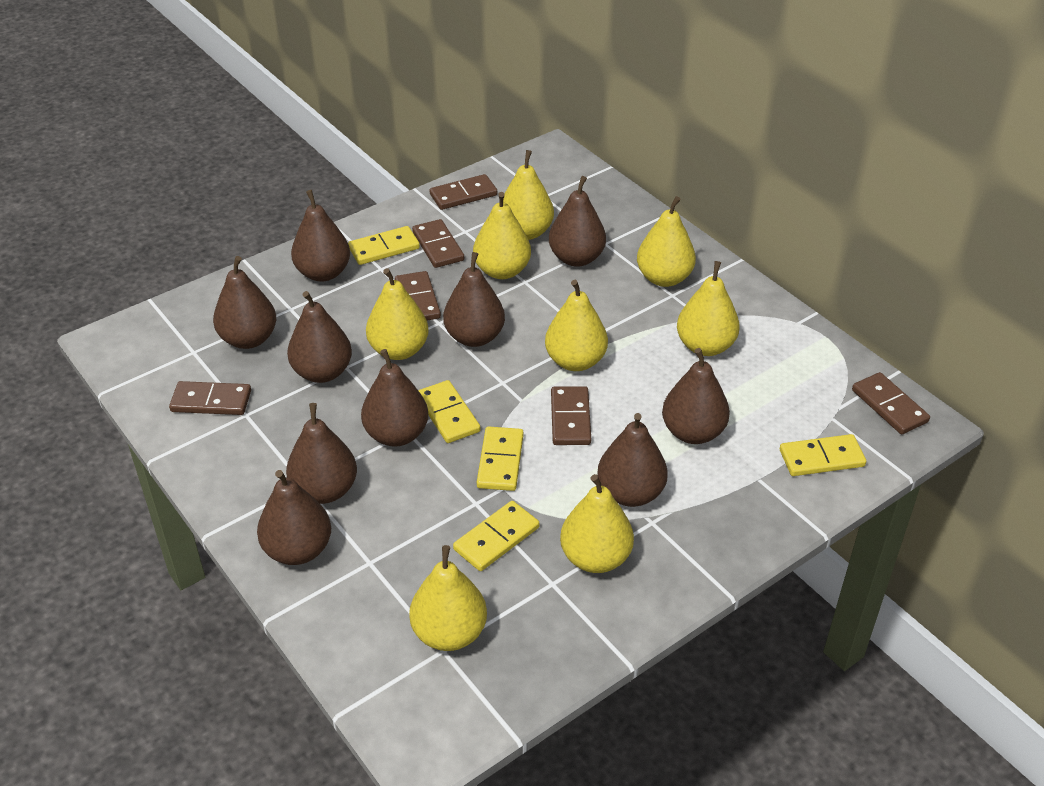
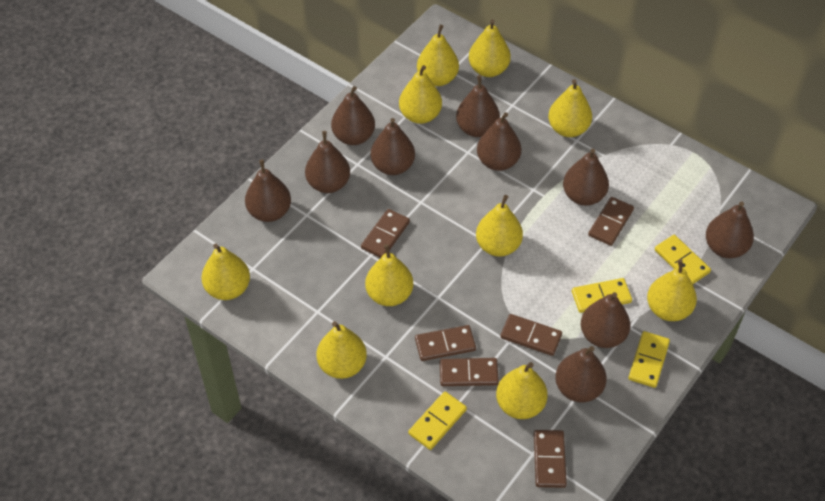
yellow domino: 5 -> 4
yellow pear: 8 -> 10

